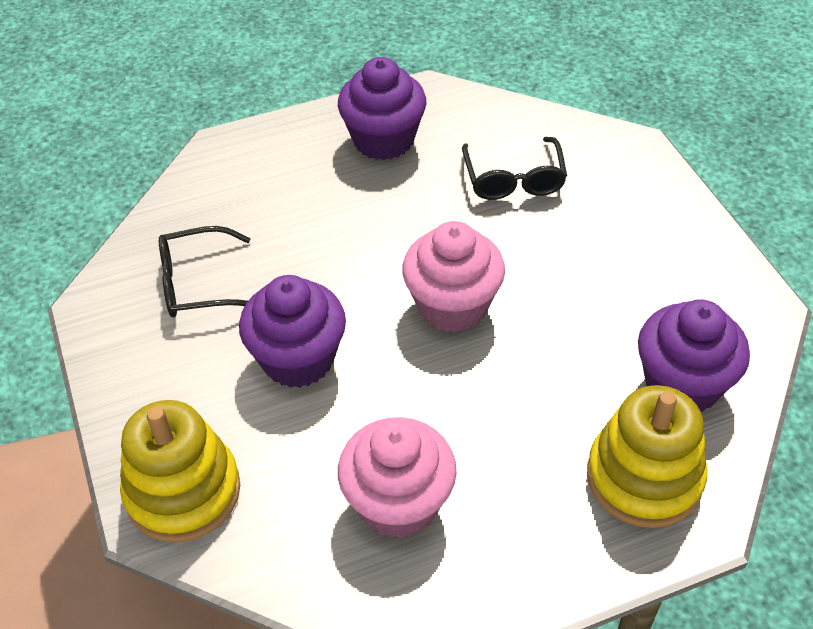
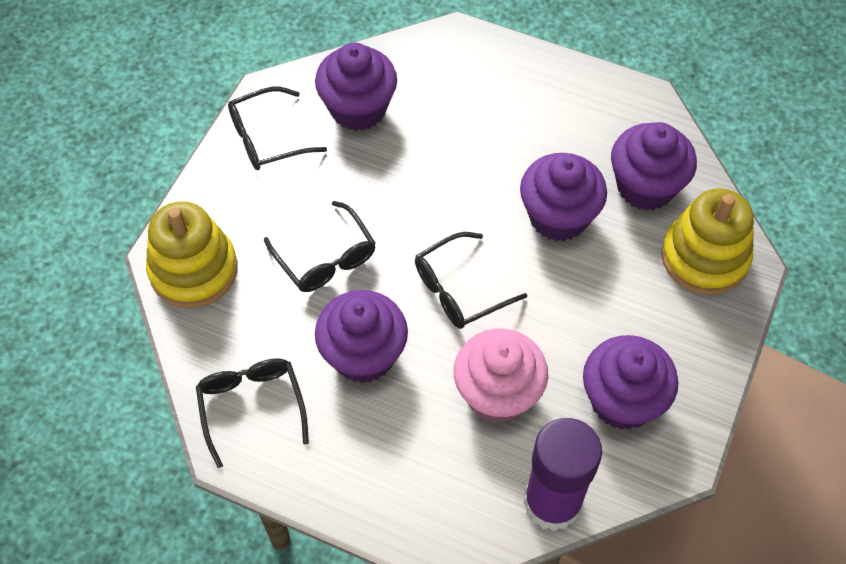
black glasses: 2 -> 4
pink cupcake: 2 -> 1
purple cupcake: 3 -> 5
purple glue stick: 0 -> 1

